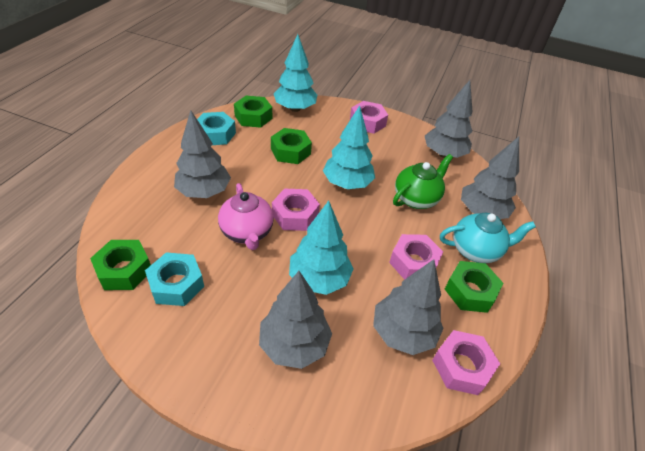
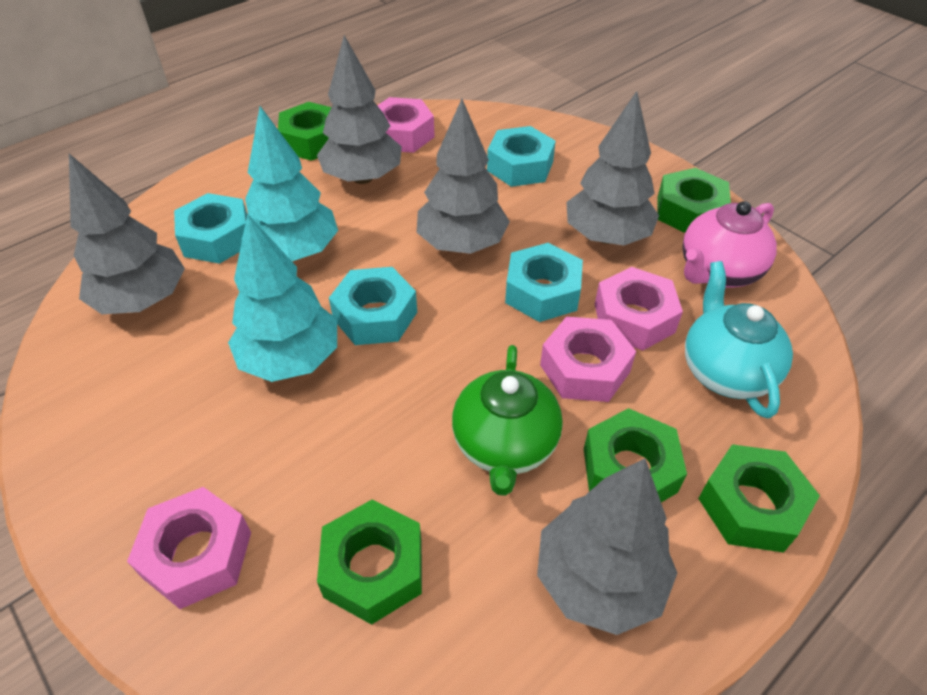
green nut: 4 -> 5
turquoise nut: 2 -> 4
turquoise tree: 3 -> 2

